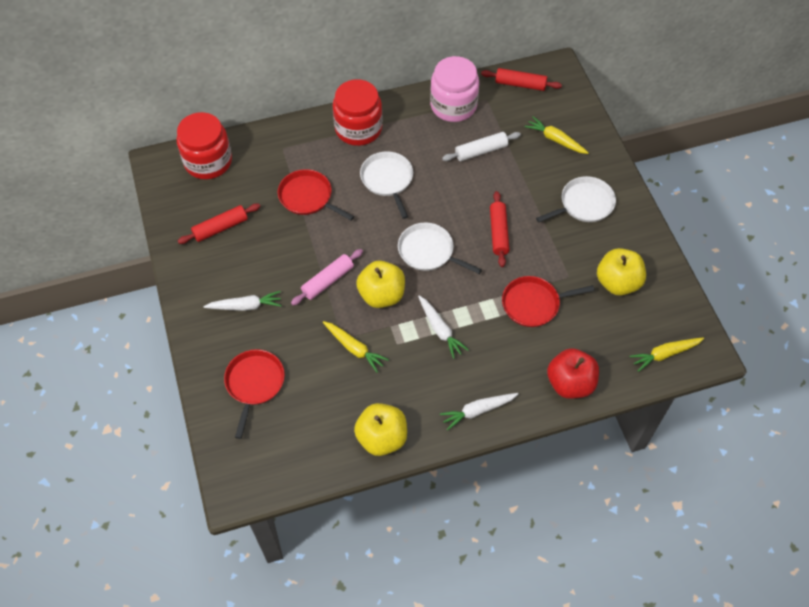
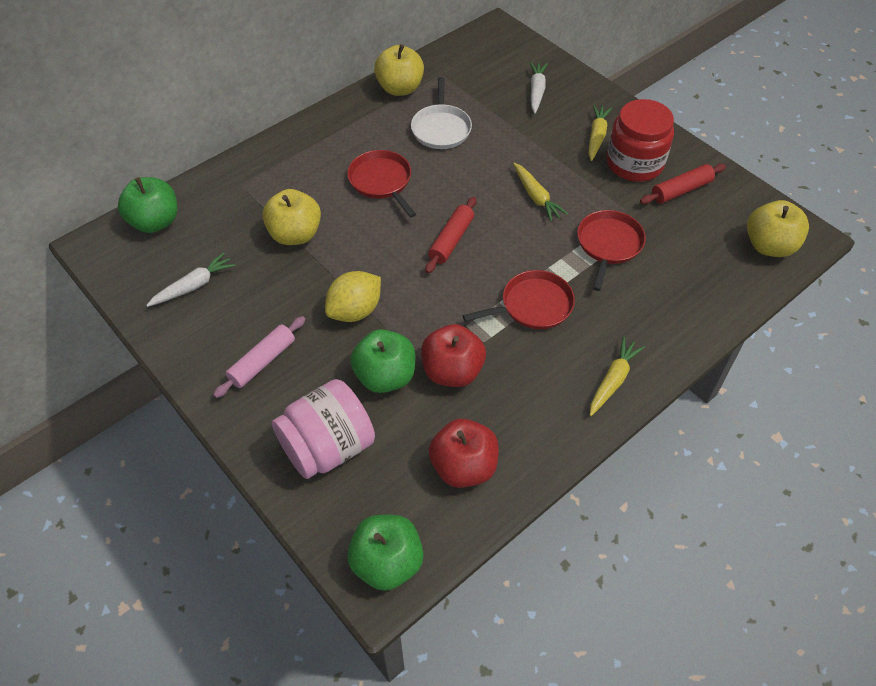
green apple: 0 -> 3
red apple: 1 -> 2
red jar: 2 -> 1
red rolling pin: 3 -> 2
white carrot: 3 -> 2
white pan: 3 -> 1
white rolling pin: 1 -> 0
yellow lemon: 0 -> 1

